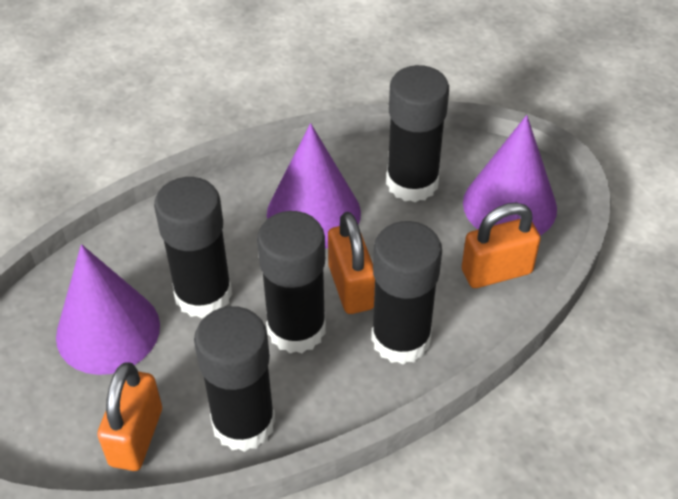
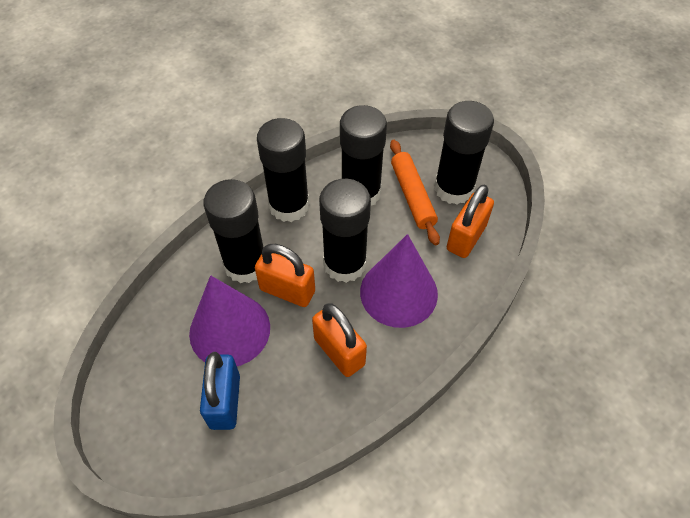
blue padlock: 0 -> 1
orange rolling pin: 0 -> 1
purple cone: 3 -> 2

